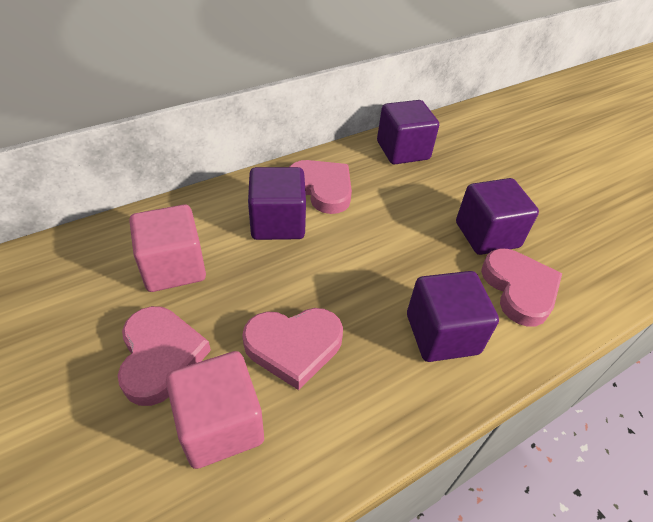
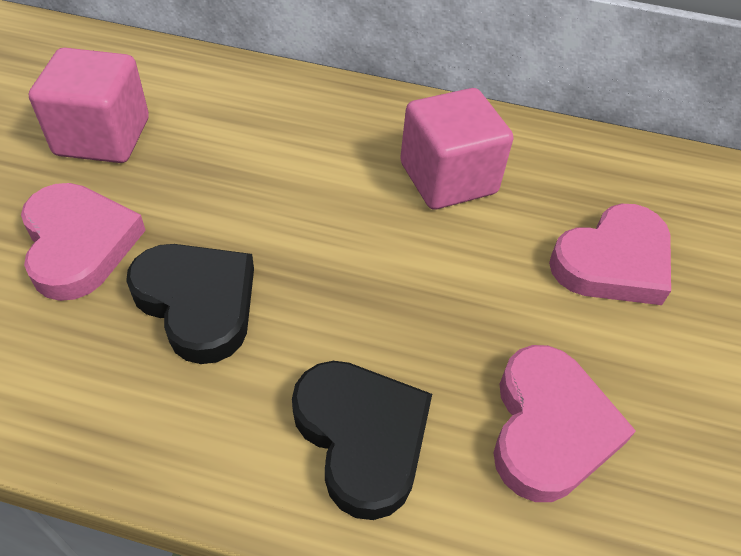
black heart: 0 -> 2
pink heart: 4 -> 3
purple cube: 4 -> 0

